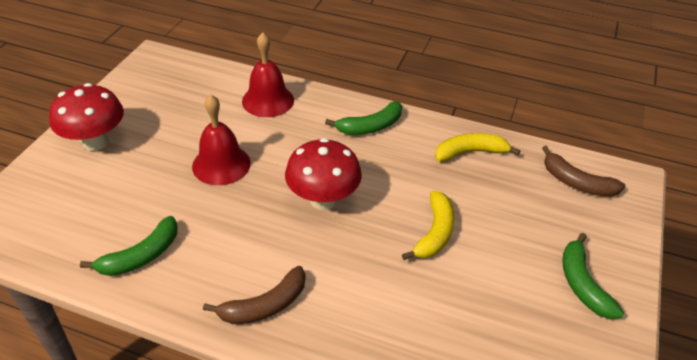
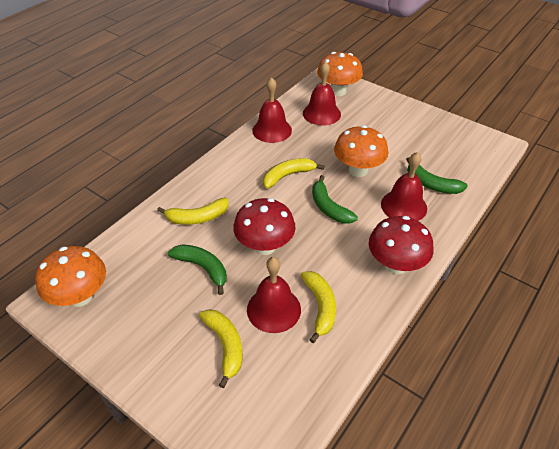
brown banana: 2 -> 0
orange mushroom: 0 -> 3
red bell: 2 -> 4
yellow banana: 2 -> 4

